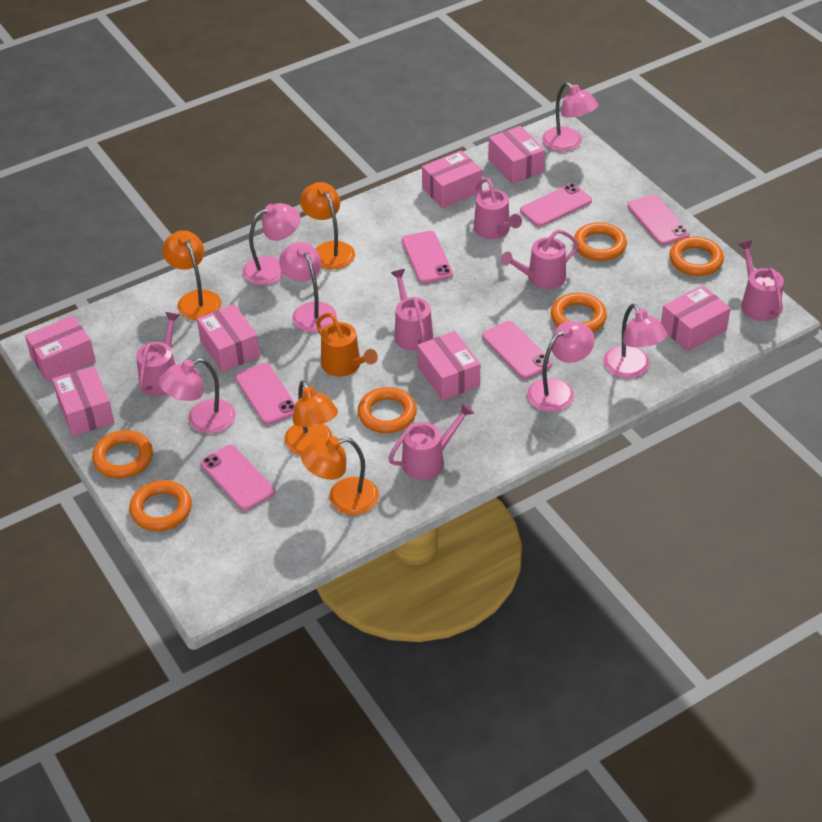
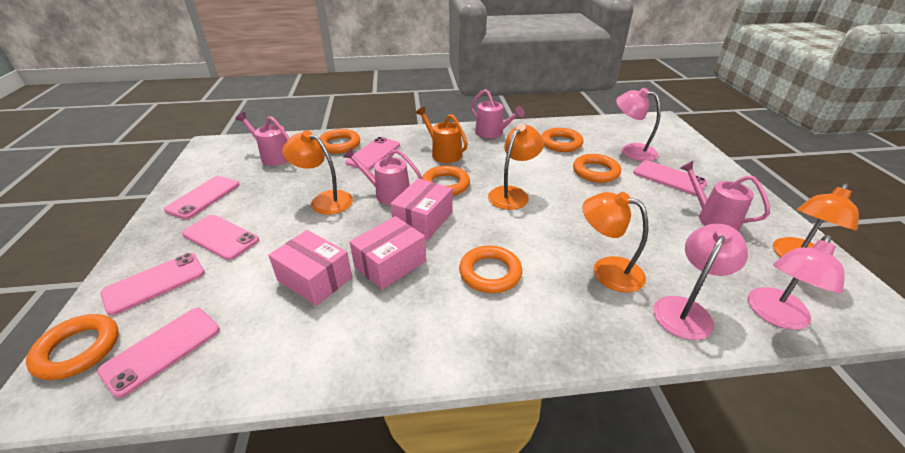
pink box: 7 -> 3
pink lamp: 6 -> 3
pink watering can: 6 -> 4

